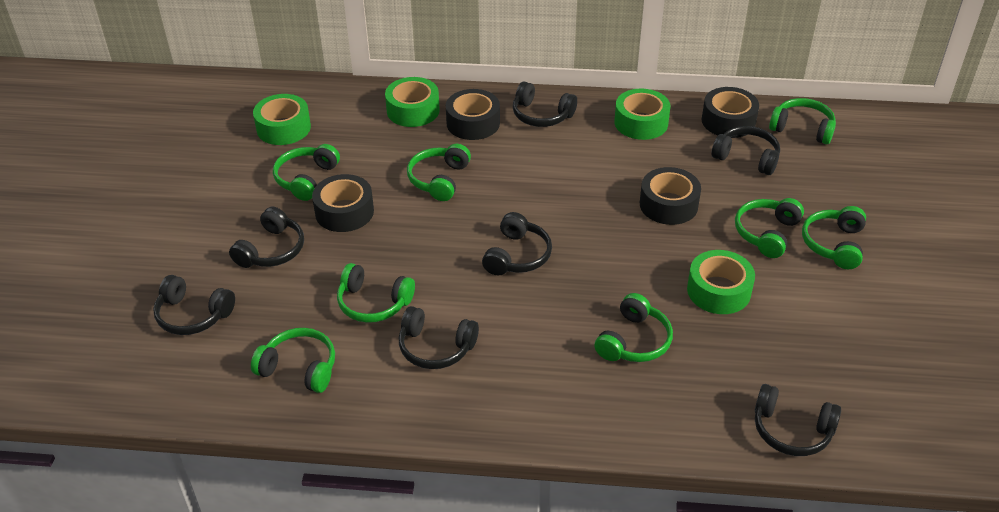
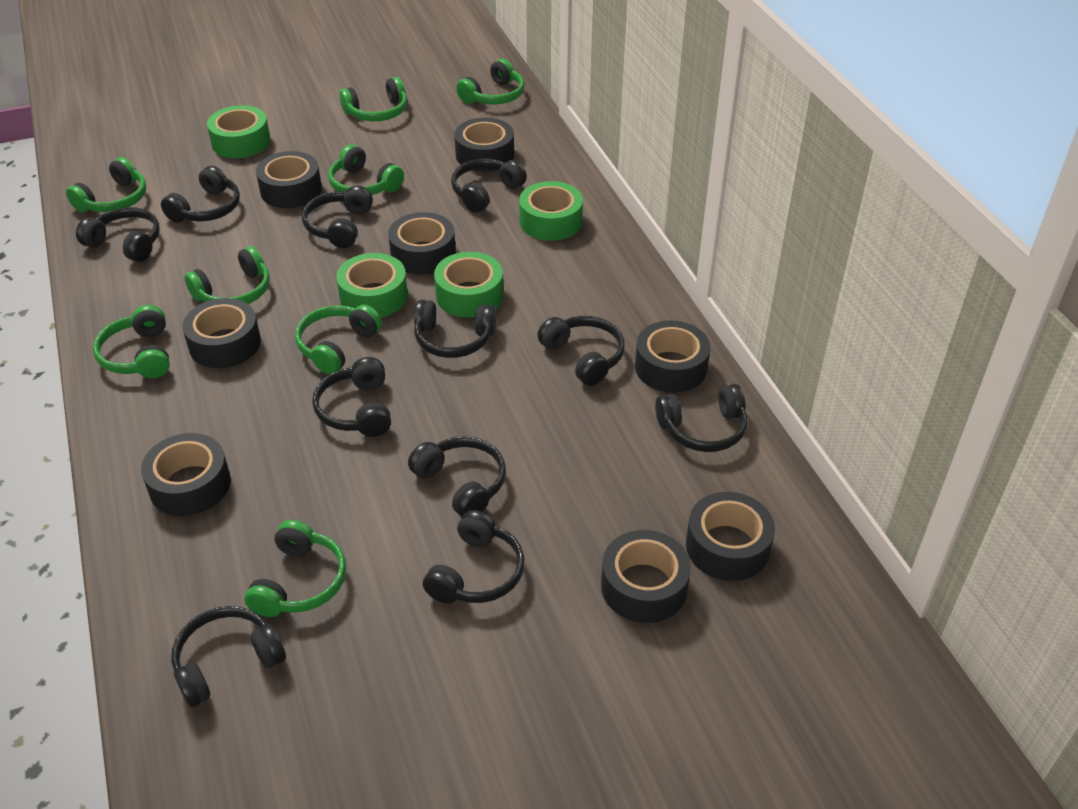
black headphones: 7 -> 11
black tape: 4 -> 8

